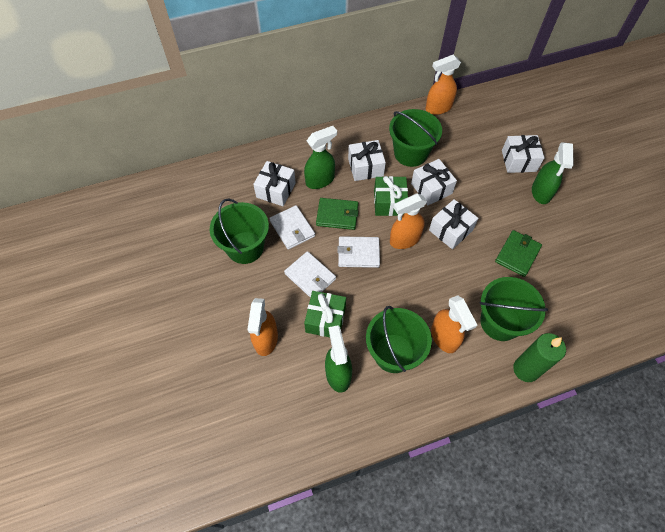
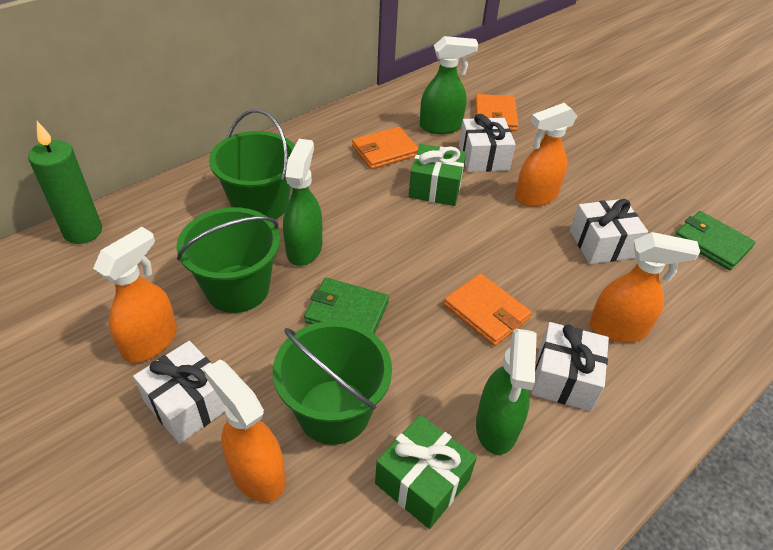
green bucket: 4 -> 3
orange wallet: 0 -> 3
white gift: 5 -> 4
white wallet: 3 -> 0

